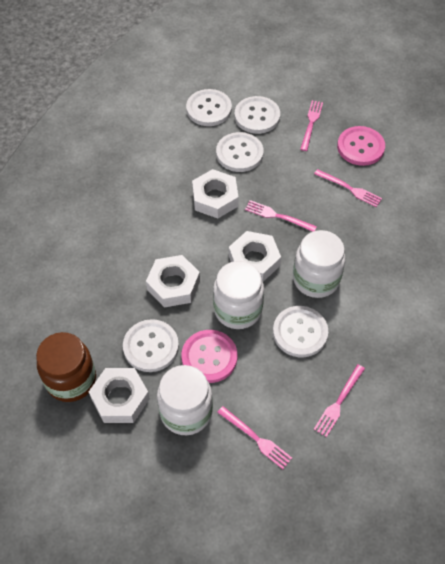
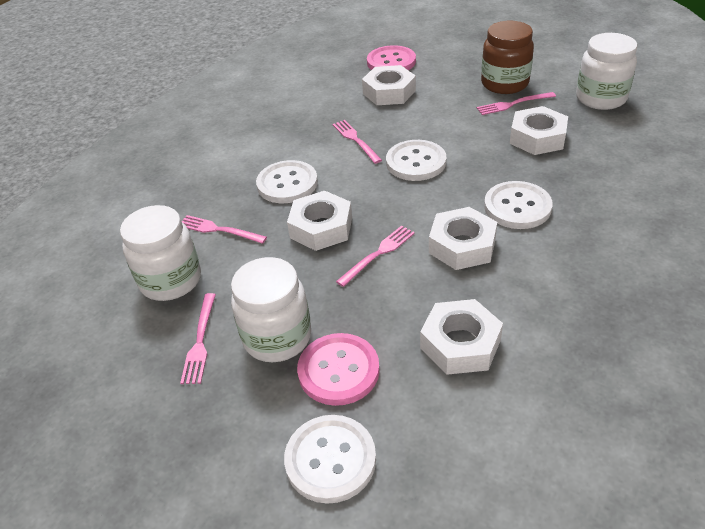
white button: 5 -> 4
white nut: 4 -> 5

